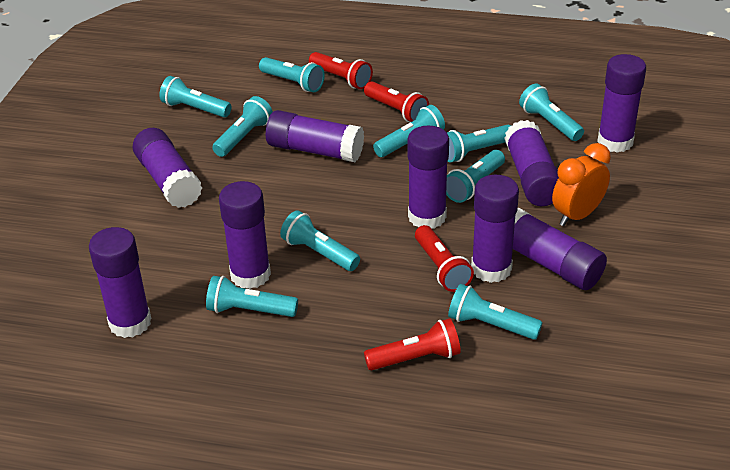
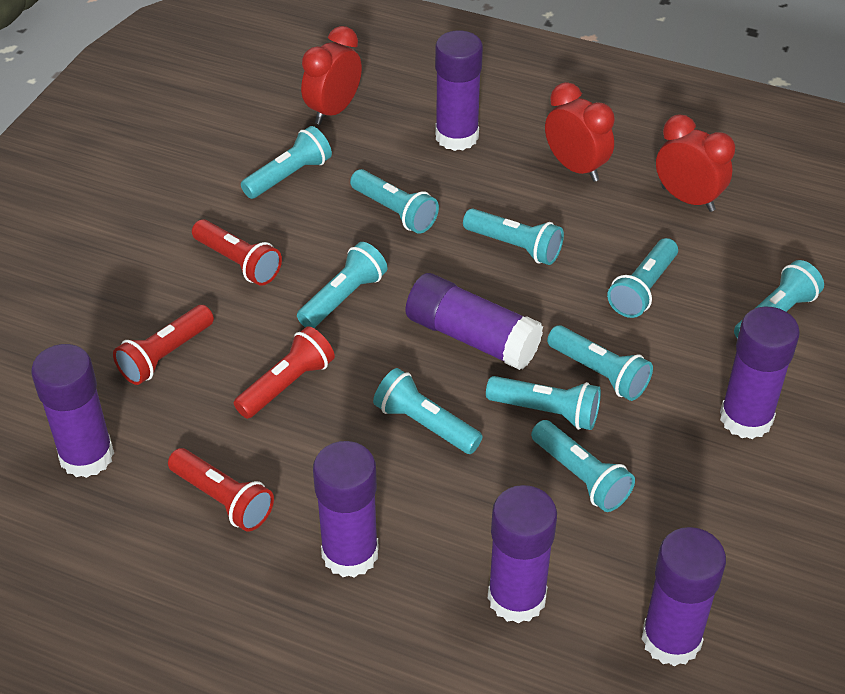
orange clock: 1 -> 0
purple glue stick: 9 -> 7
red clock: 0 -> 3

